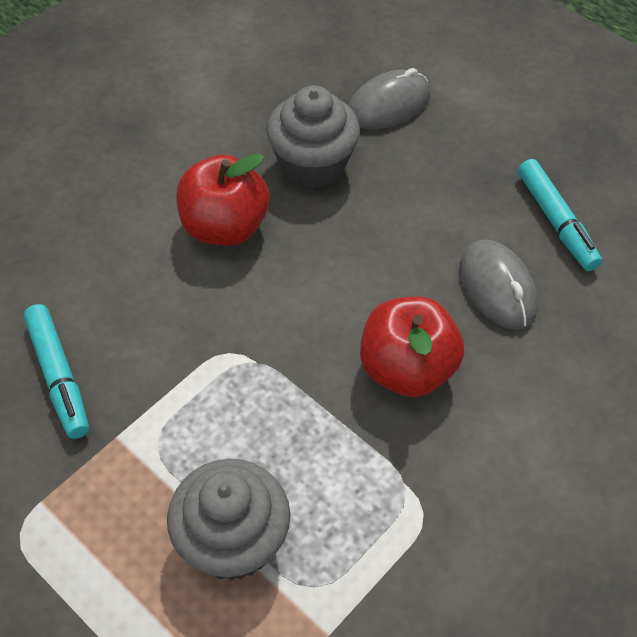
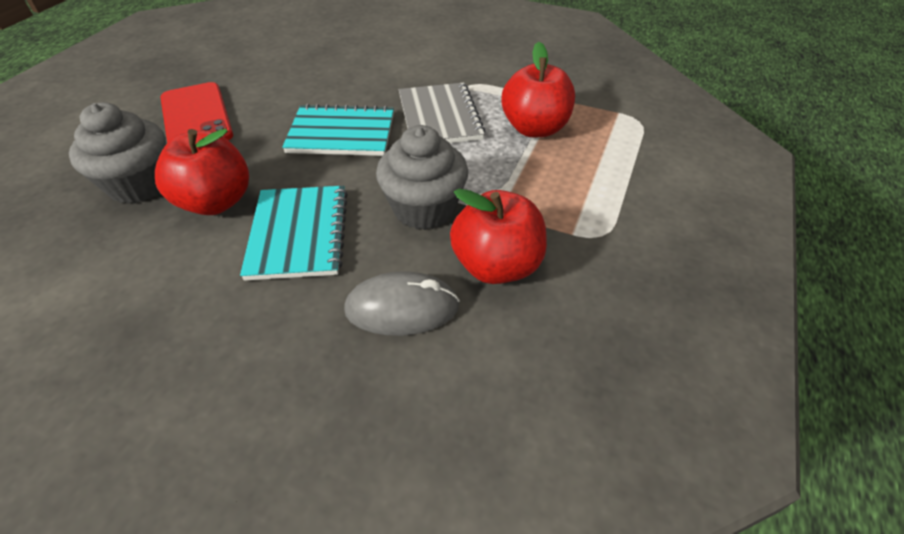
grey mouse: 2 -> 1
grey notebook: 0 -> 1
red apple: 2 -> 3
red phone: 0 -> 1
turquoise marker: 2 -> 0
turquoise notebook: 0 -> 2

